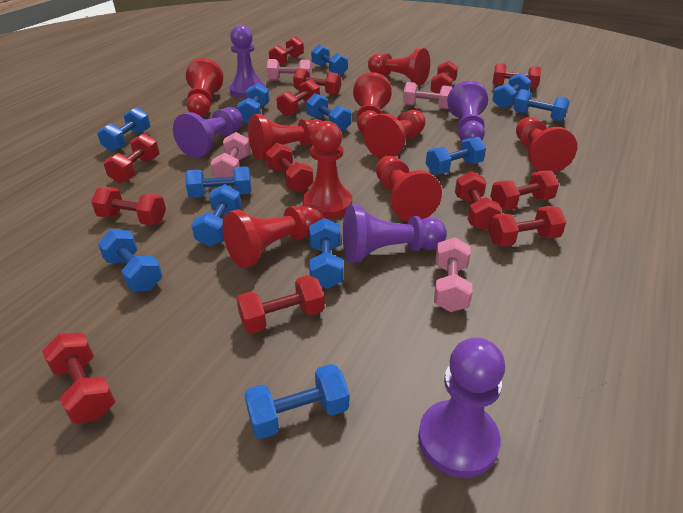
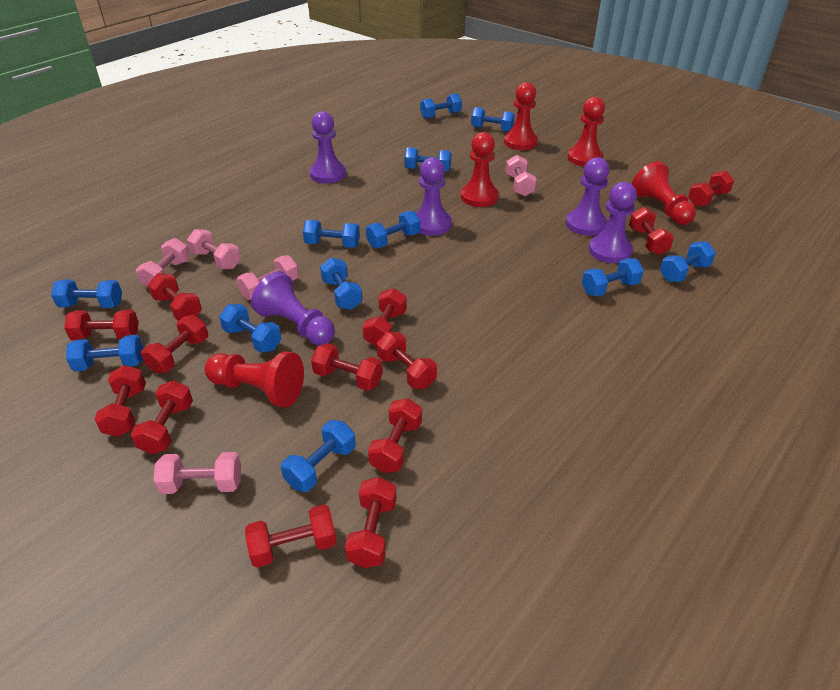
pink dumbbell: 4 -> 5
red pawn: 9 -> 5

